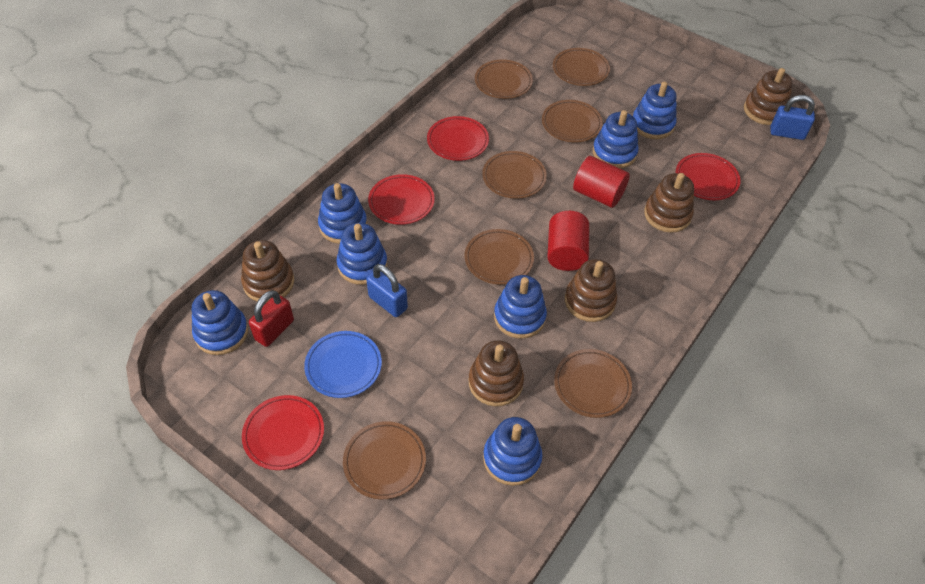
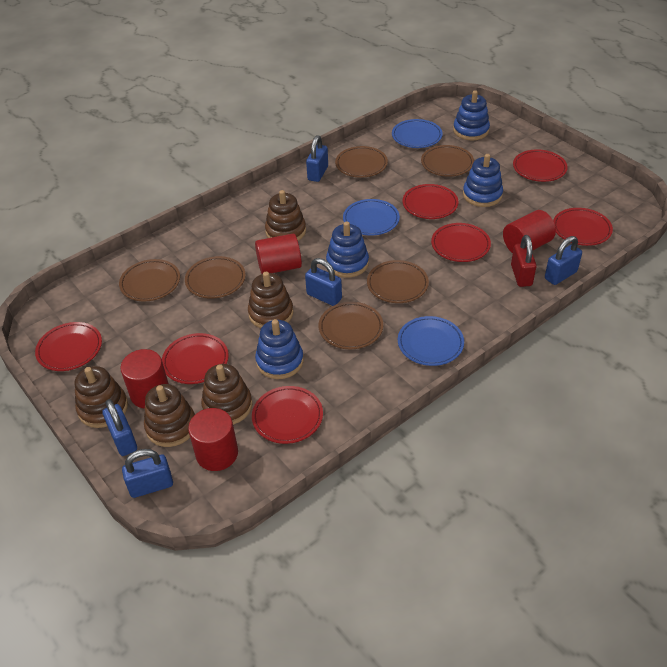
blue padlock: 2 -> 5
blue plate: 1 -> 3
blue stacking toy: 7 -> 4
brown plate: 7 -> 6
red cylinder: 2 -> 4
red plate: 4 -> 7

